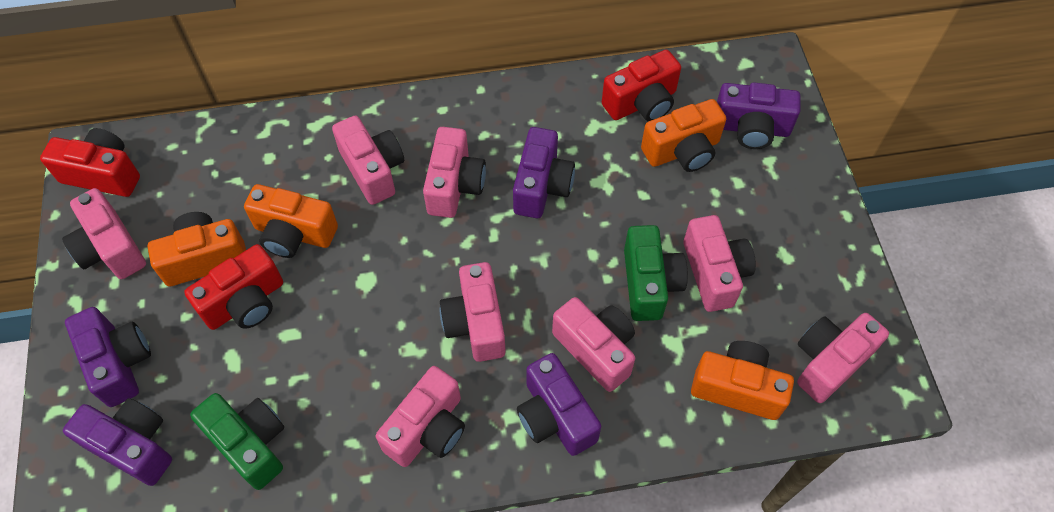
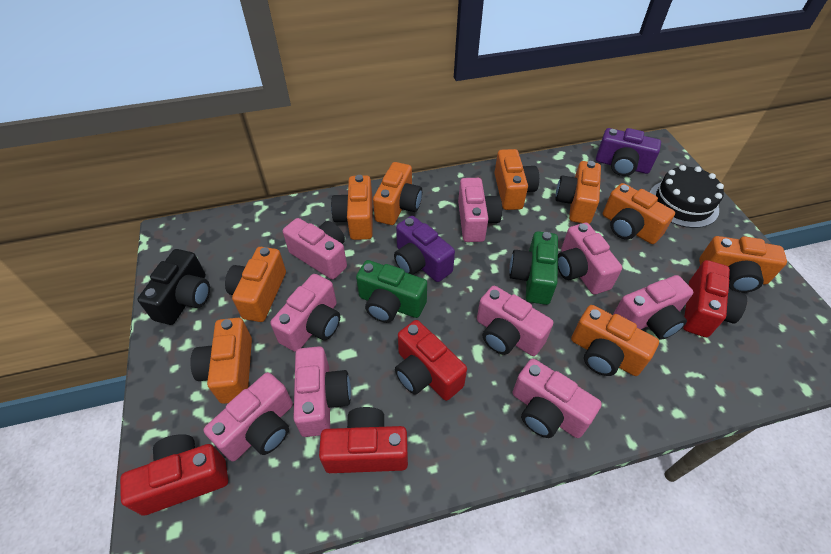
black cake: 0 -> 1
black camera: 0 -> 1
orange camera: 4 -> 9
pink camera: 8 -> 9
purple camera: 5 -> 2
red camera: 3 -> 4

